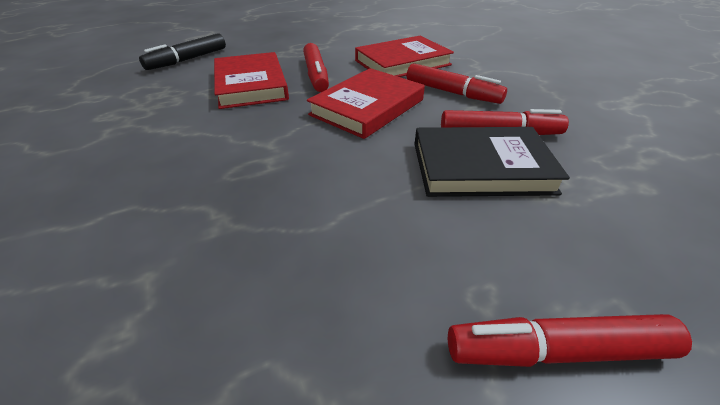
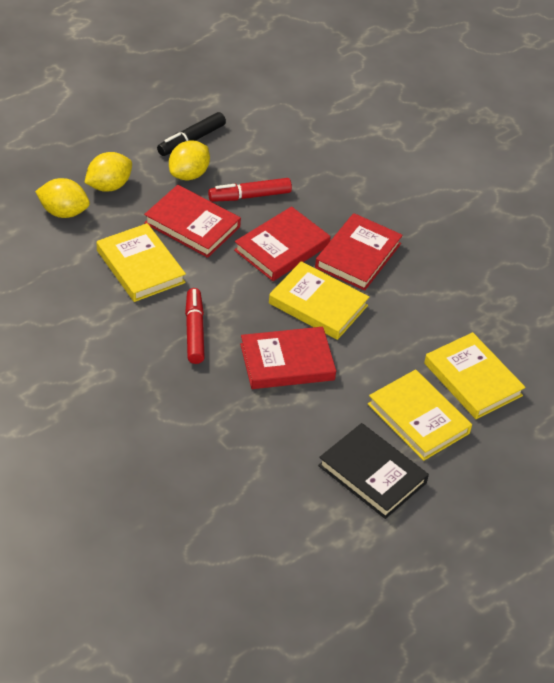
red book: 3 -> 4
red marker: 4 -> 2
yellow book: 0 -> 4
yellow lemon: 0 -> 3

